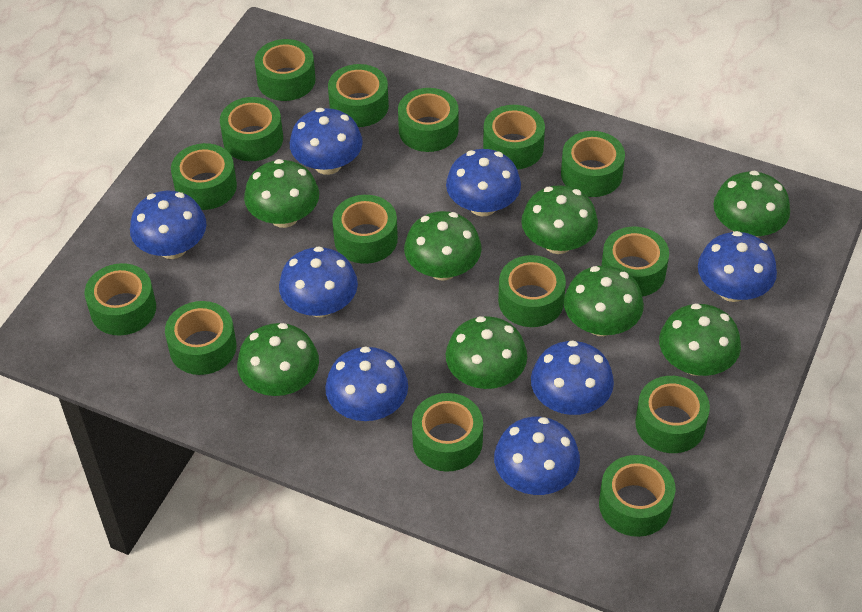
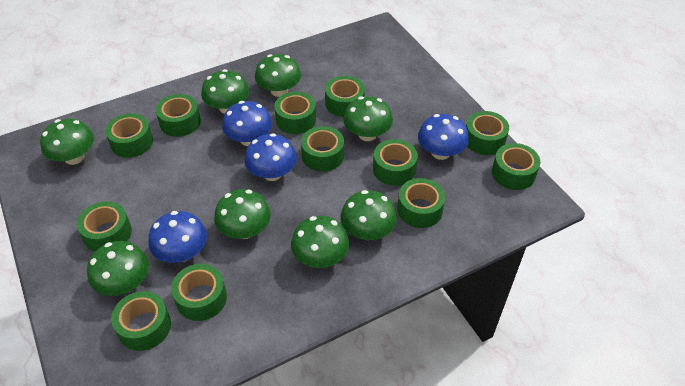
blue mushroom: 8 -> 4
green tape: 15 -> 12

